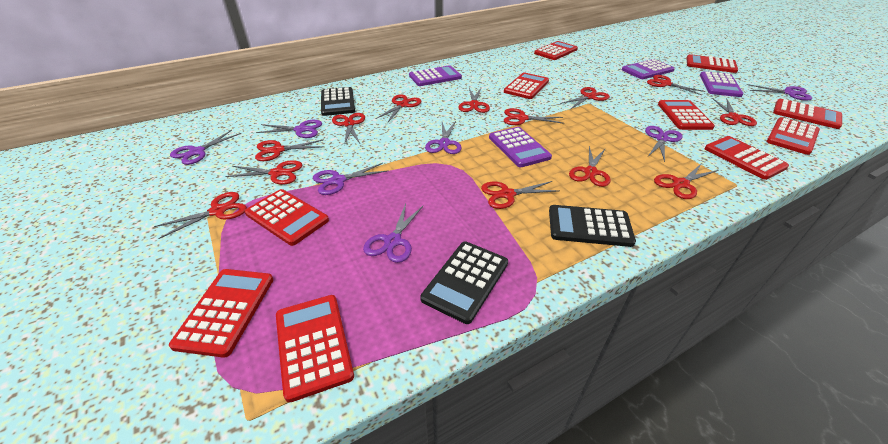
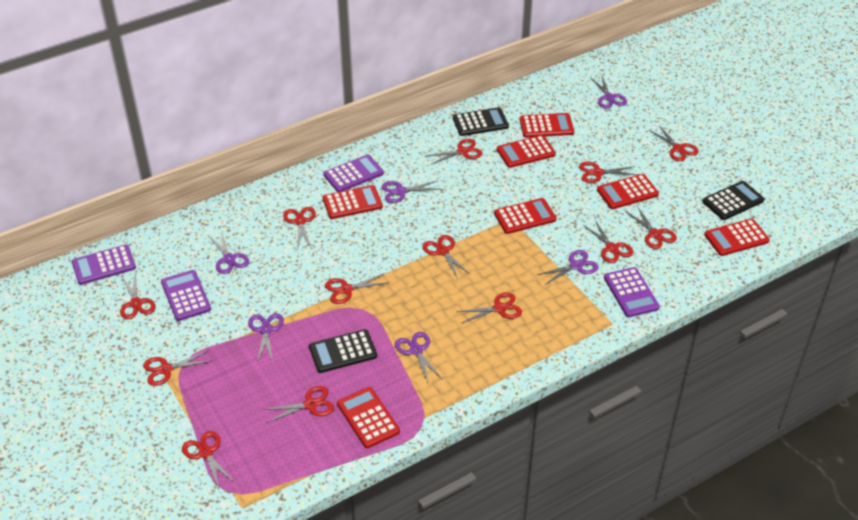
purple scissors: 7 -> 6
red calculator: 10 -> 7

